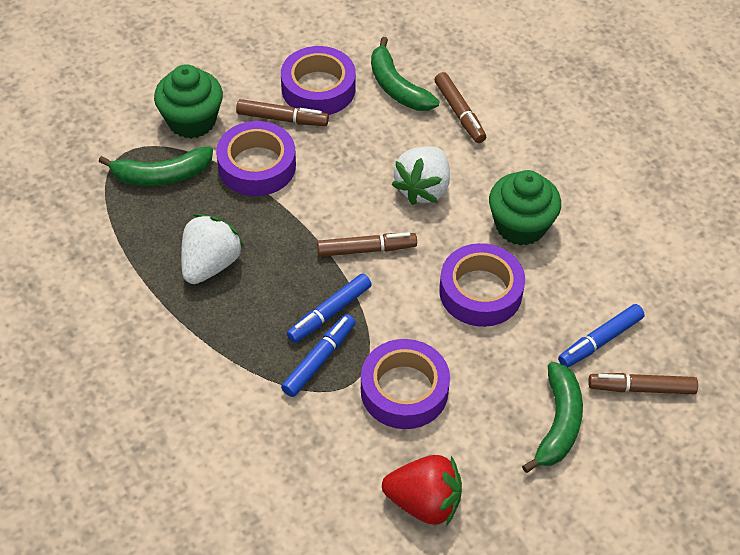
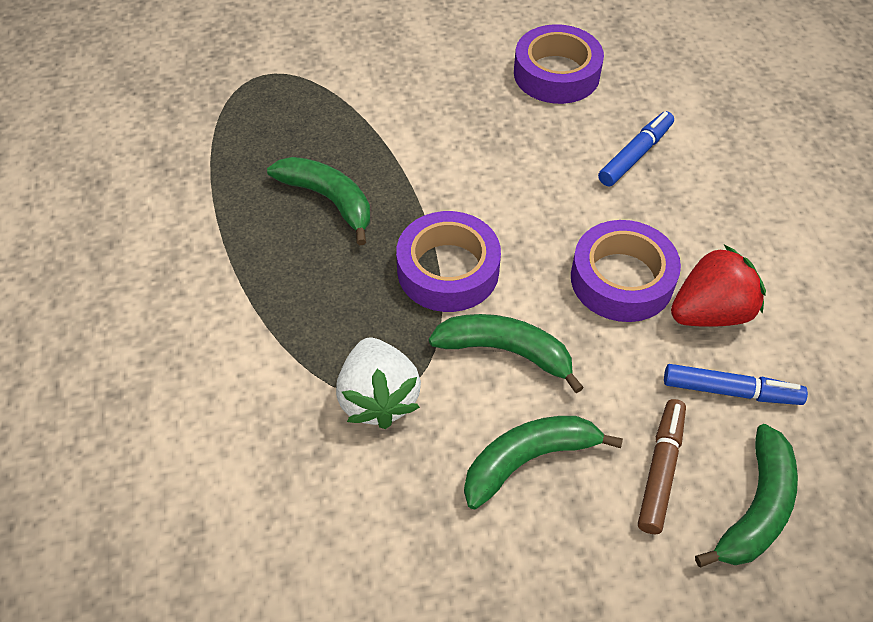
blue marker: 3 -> 2
brown marker: 4 -> 1
green banana: 3 -> 4
green cupcake: 2 -> 0
purple tape: 4 -> 3
white strawberry: 2 -> 1

